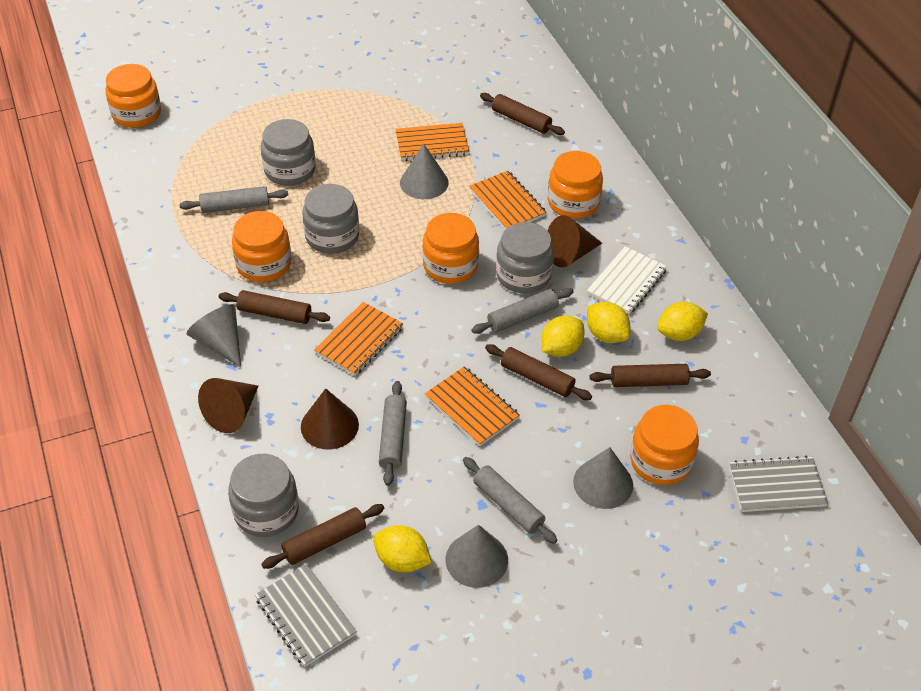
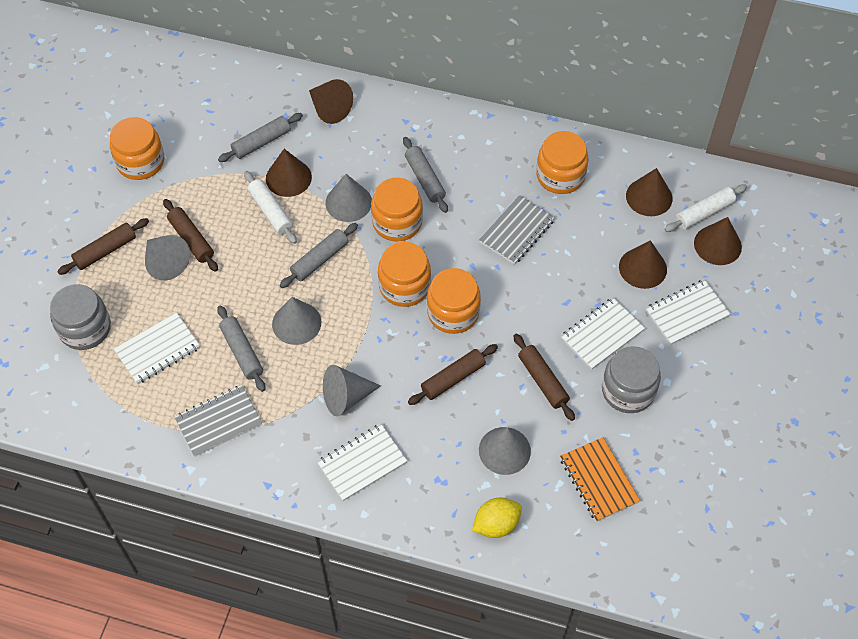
brown cone: 3 -> 5
brown rolling pin: 5 -> 4
grey cone: 4 -> 5
grey jar: 4 -> 2
orange notebook: 4 -> 1
white notebook: 1 -> 4
white rolling pin: 0 -> 2
yellow lemon: 4 -> 1

